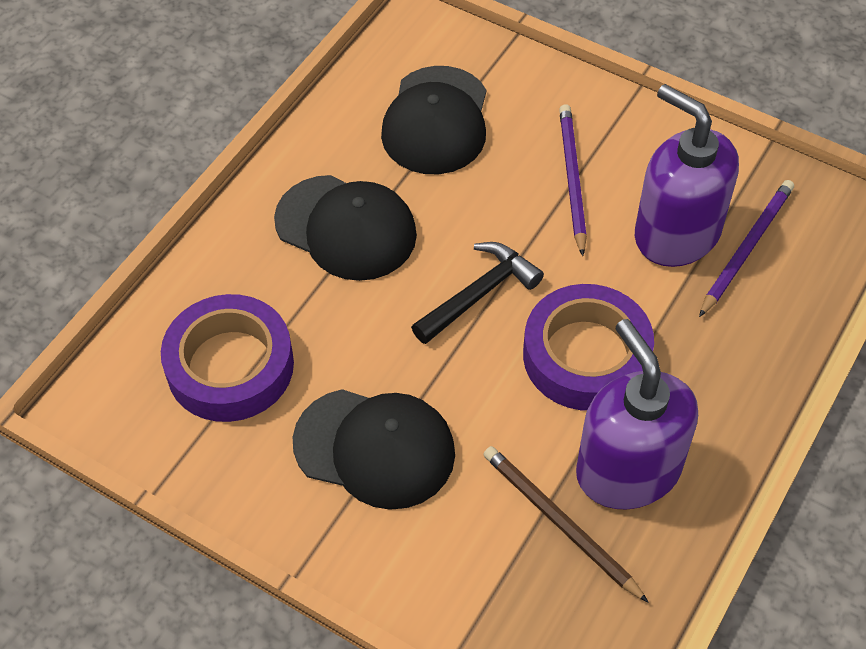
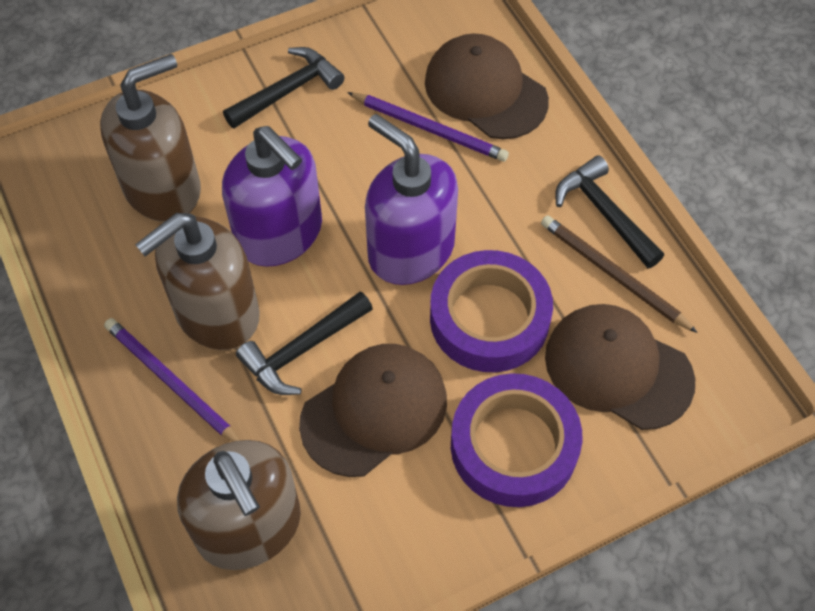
black cap: 3 -> 0
black hammer: 1 -> 3
brown cap: 0 -> 3
brown soap dispenser: 0 -> 3

